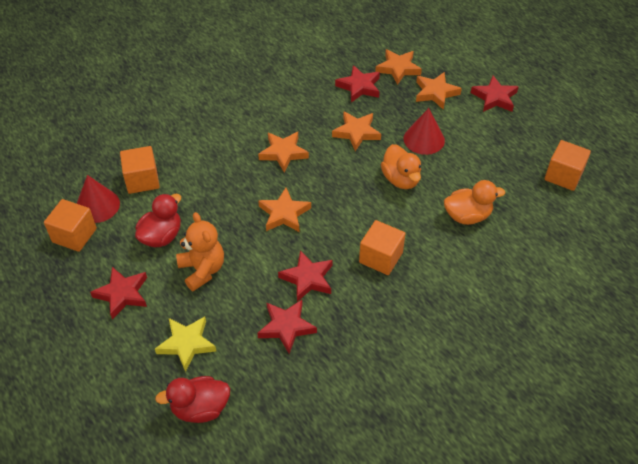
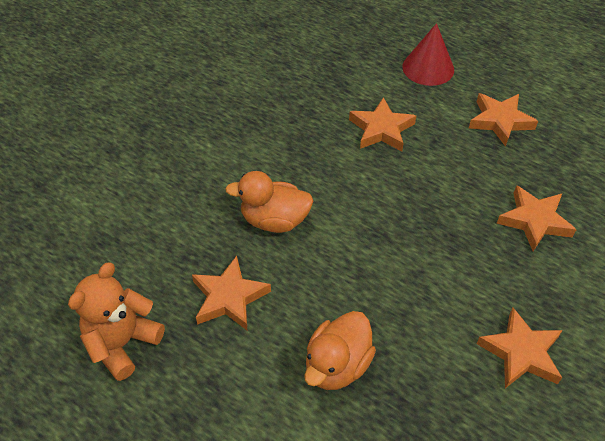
orange cube: 4 -> 0
red cone: 2 -> 1
red duck: 2 -> 0
red star: 5 -> 0
yellow star: 1 -> 0

